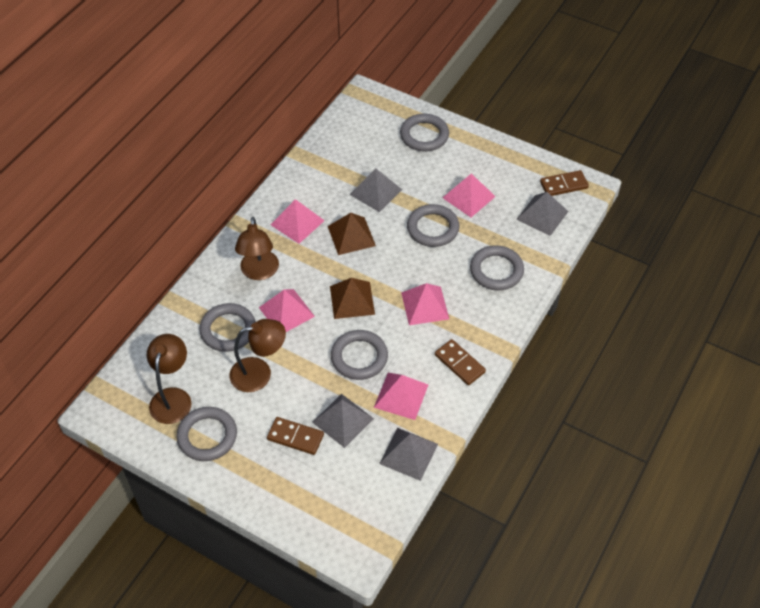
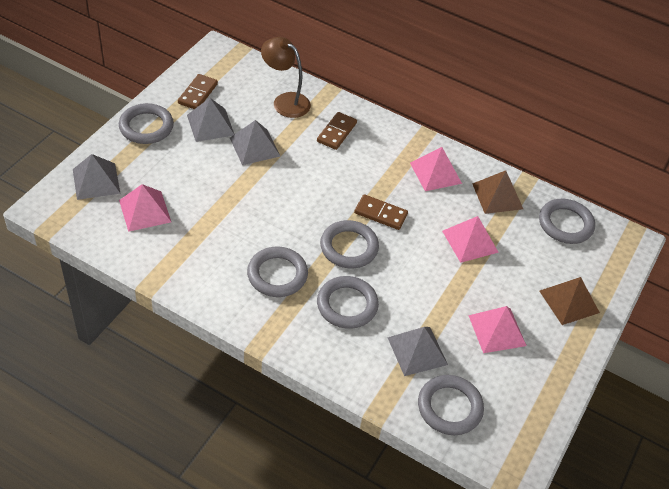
brown lamp: 3 -> 1
pink pyramid: 5 -> 4

